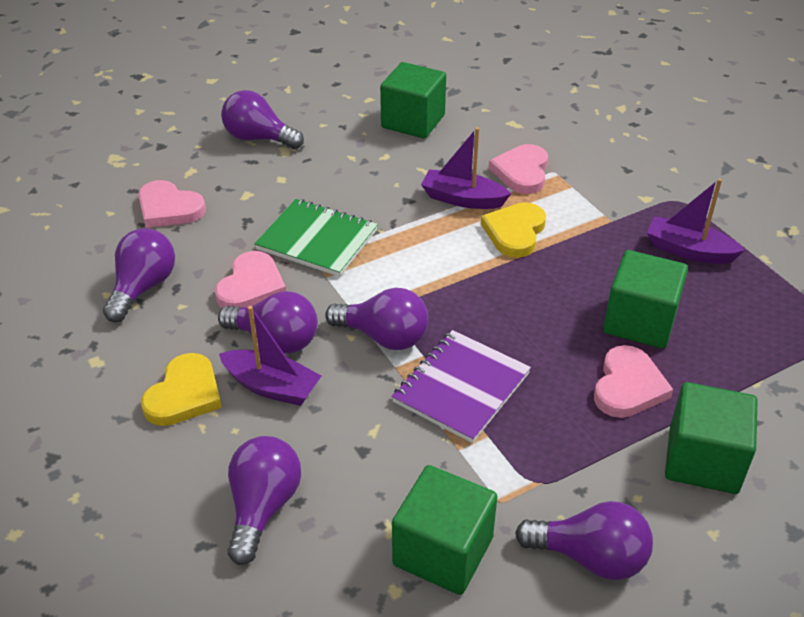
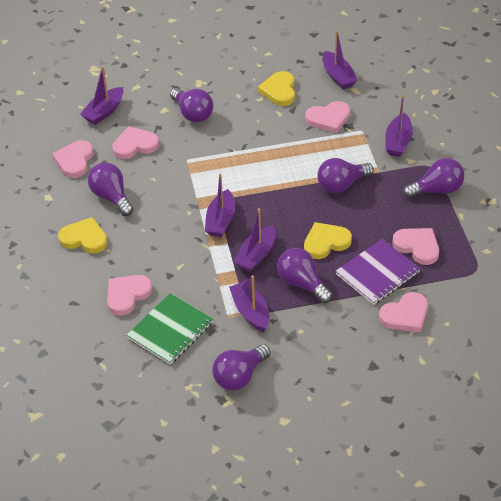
green cube: 4 -> 0
pink heart: 4 -> 6
purple boat: 3 -> 6
yellow heart: 2 -> 3

